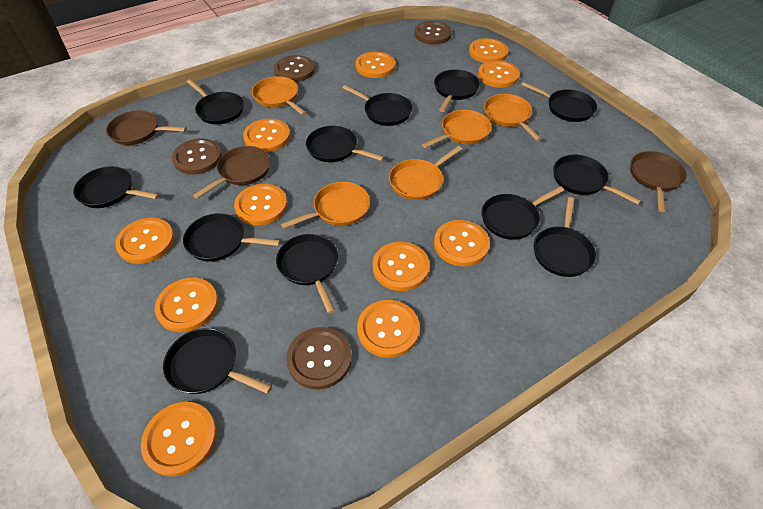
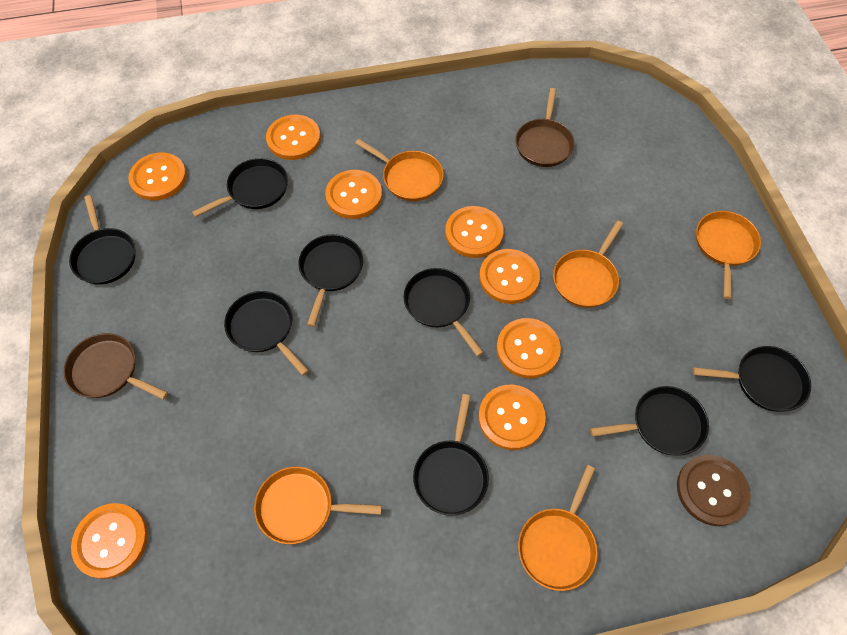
black pan: 12 -> 8
brown button: 4 -> 1
brown pan: 3 -> 2
orange button: 11 -> 8

